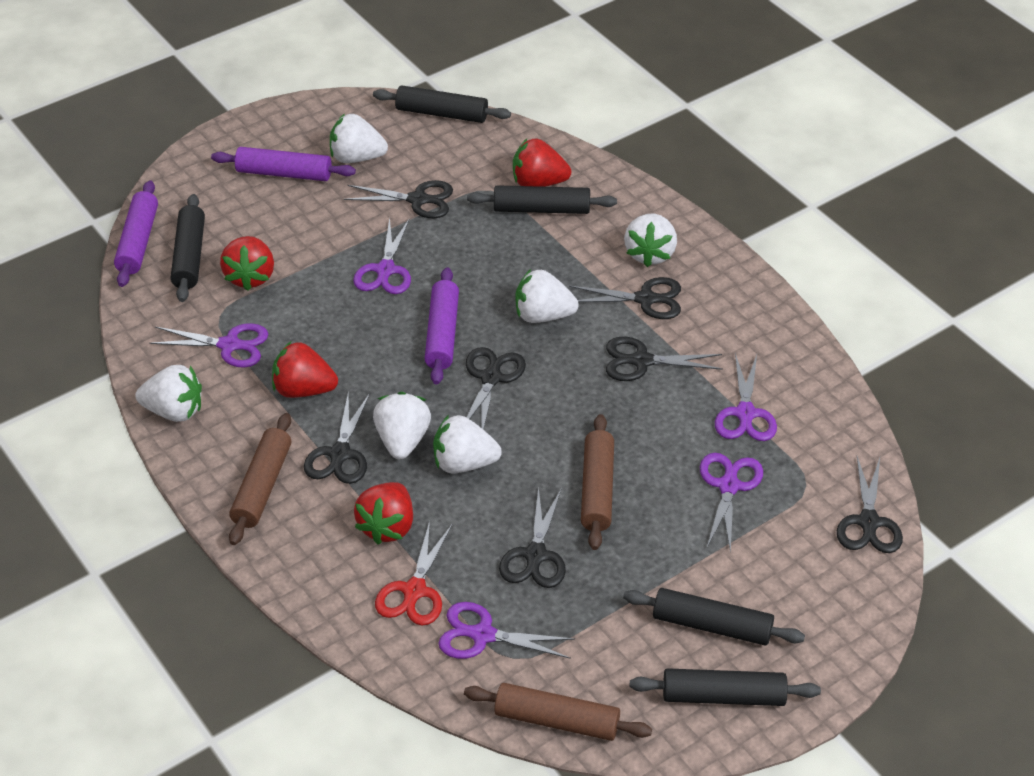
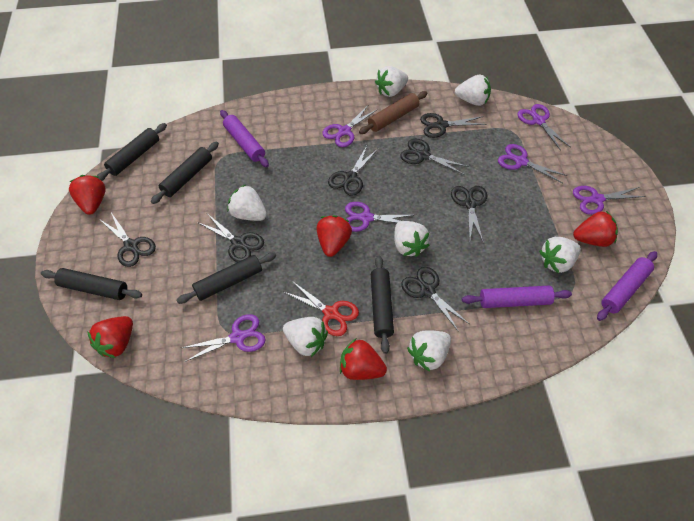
brown rolling pin: 3 -> 1
purple scissors: 5 -> 6
red strawberry: 4 -> 5
white strawberry: 6 -> 7

